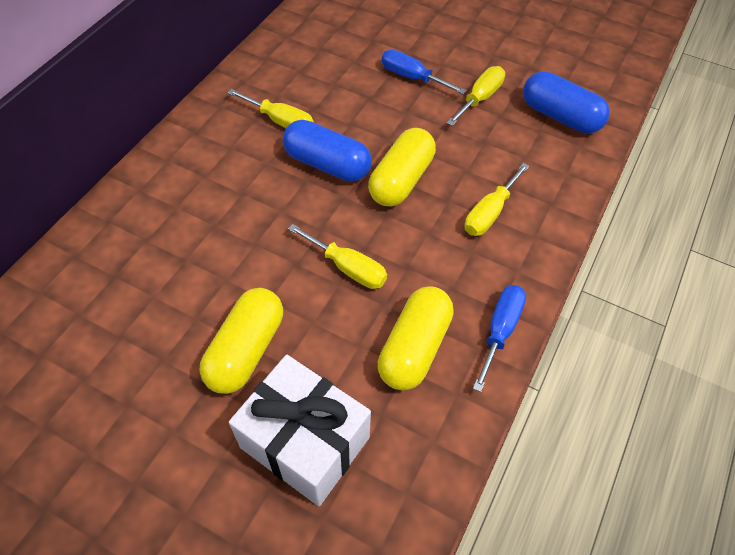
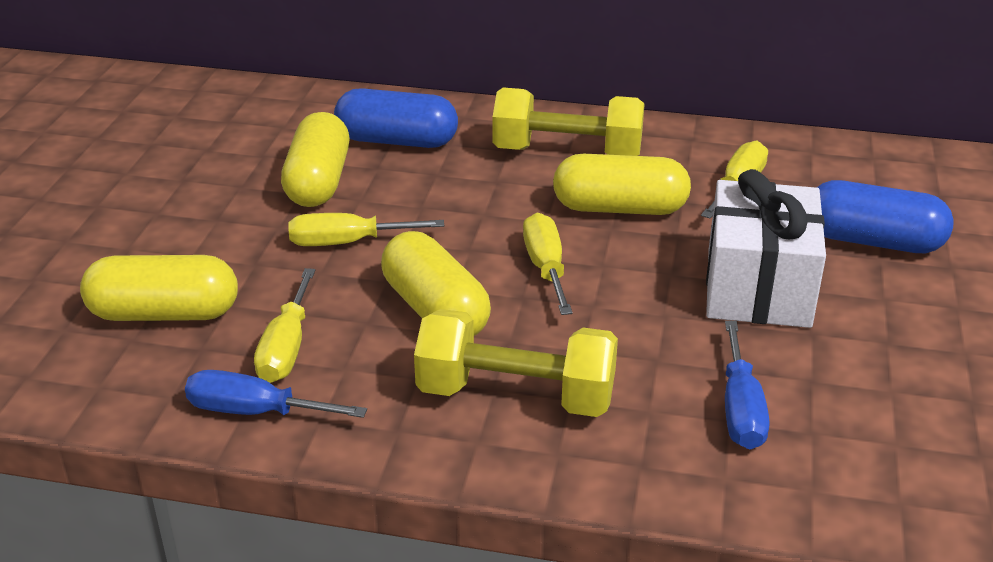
yellow capsule: 3 -> 4
yellow dumbbell: 0 -> 2

